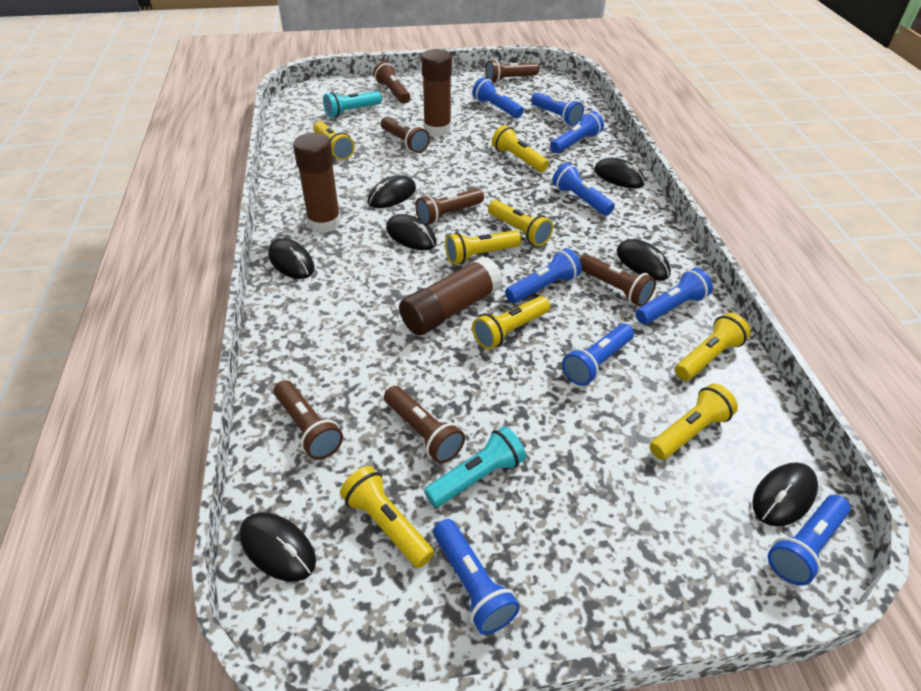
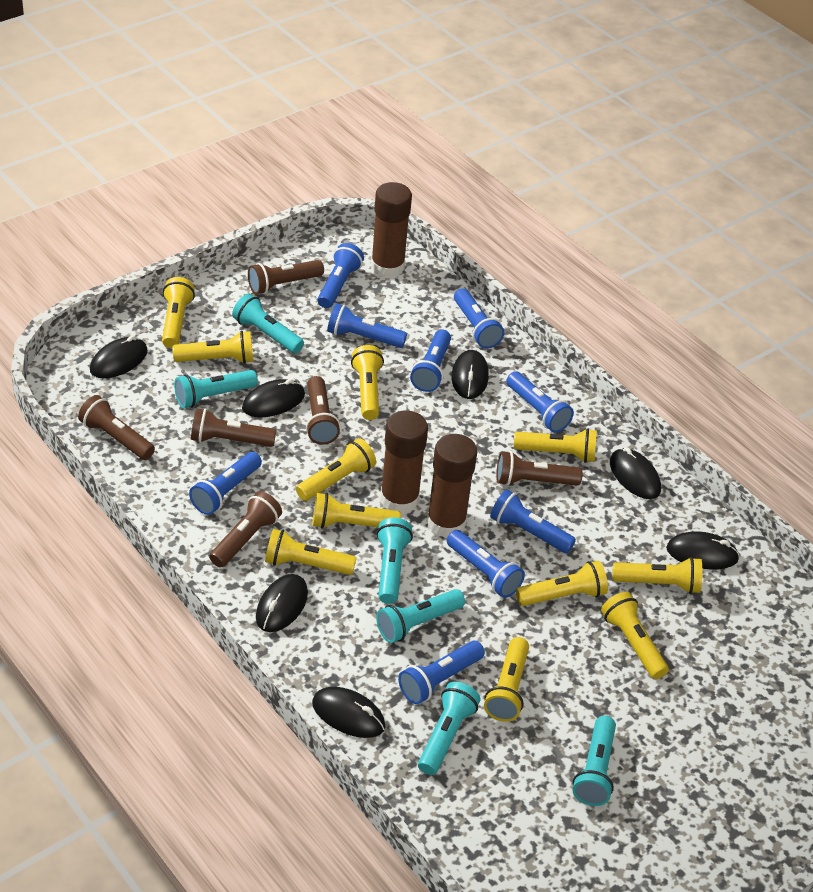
brown flashlight: 7 -> 6
turquoise flashlight: 2 -> 6
yellow flashlight: 8 -> 11

